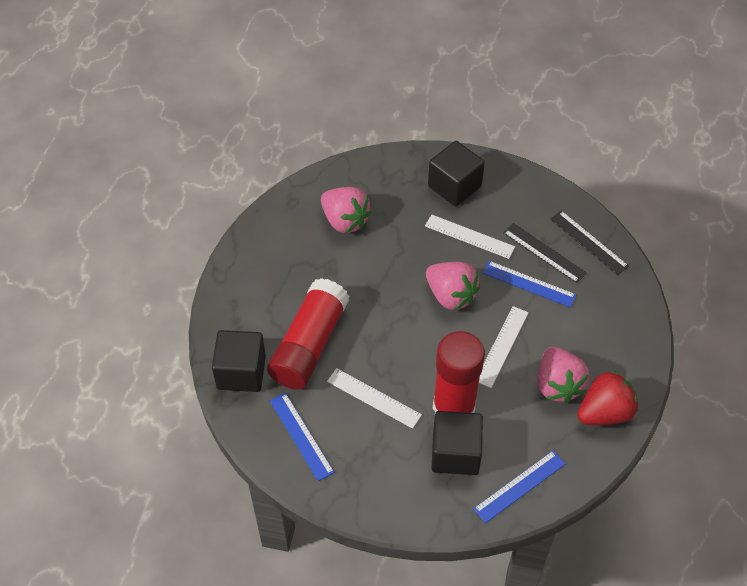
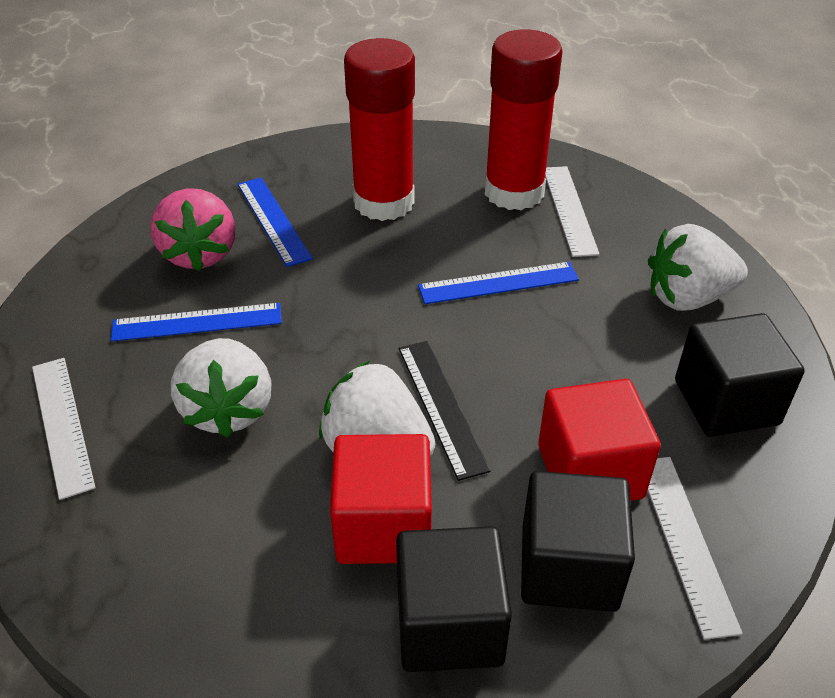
black ruler: 2 -> 1
pink strawberry: 3 -> 1
red cube: 0 -> 2
red strawberry: 1 -> 0
white strawberry: 0 -> 3

